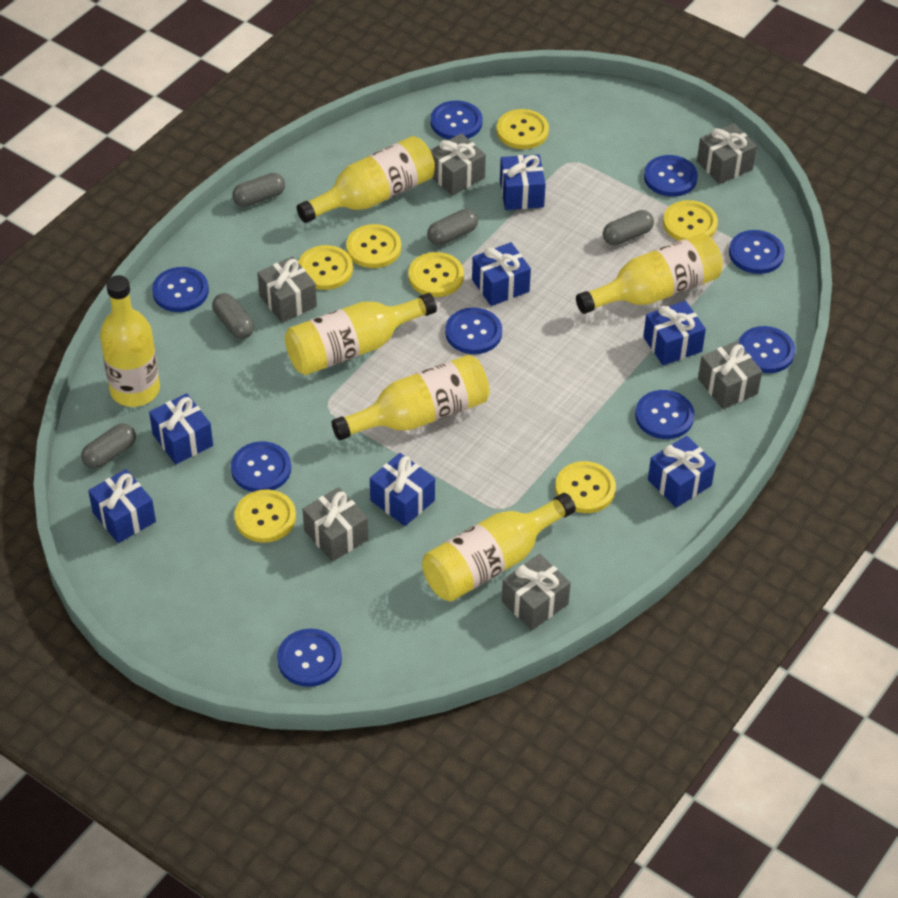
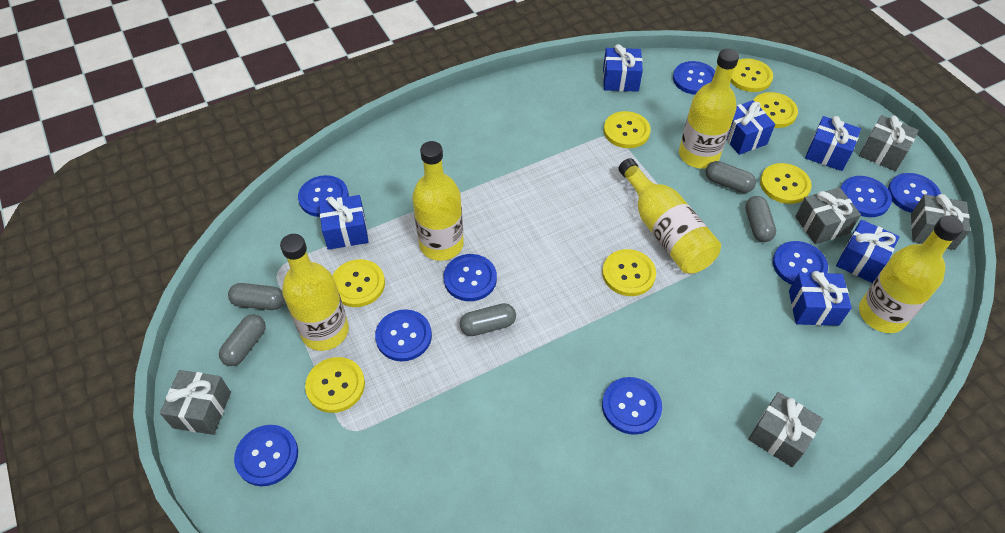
blue gift: 7 -> 6
grey gift: 6 -> 5
yellow bottle: 6 -> 5

